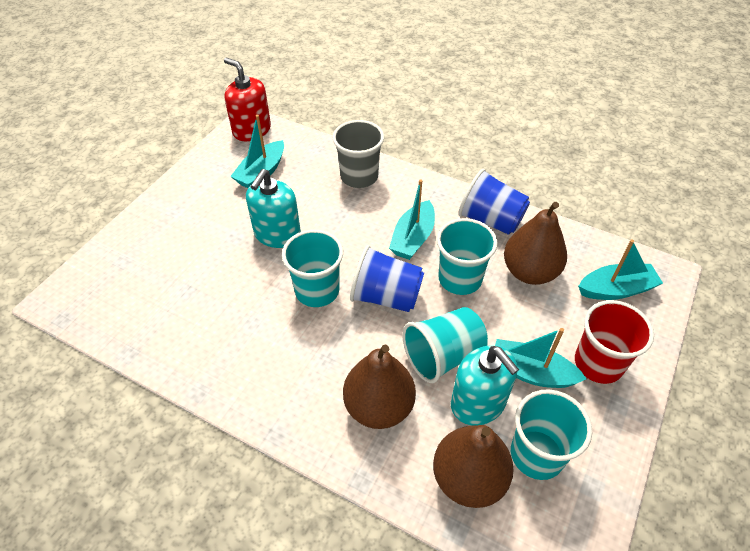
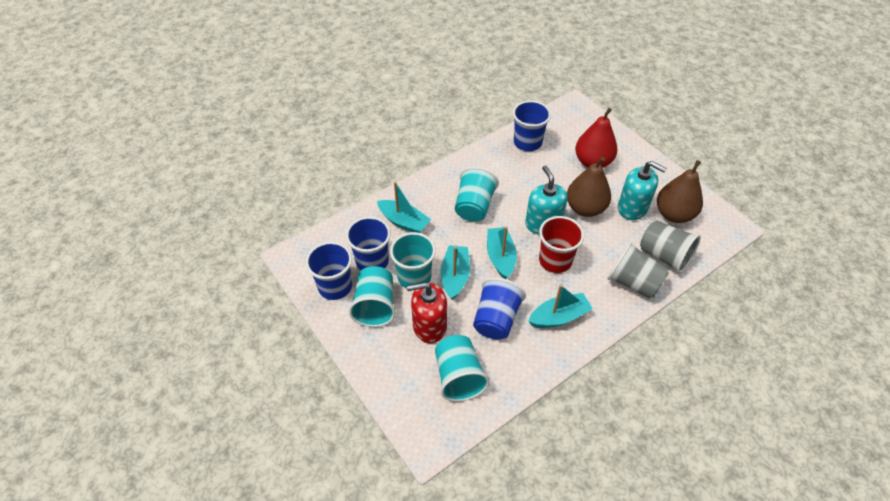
blue cup: 2 -> 4
brown pear: 3 -> 2
grey cup: 1 -> 2
red pear: 0 -> 1

